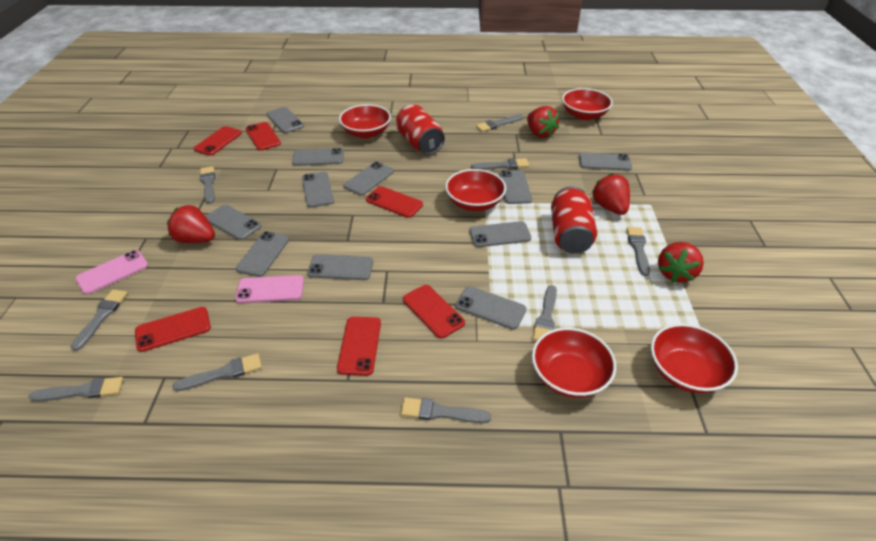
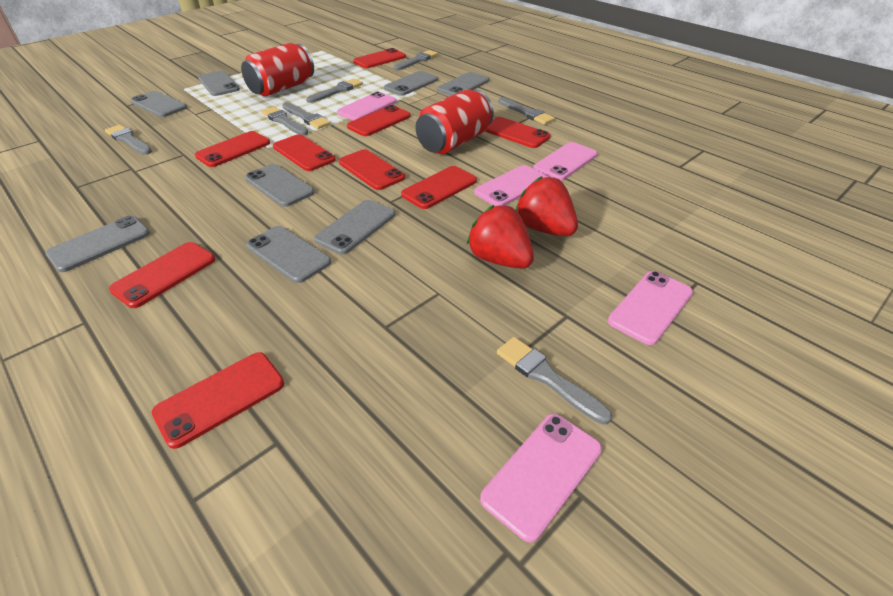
grey brush: 9 -> 7
grey phone: 11 -> 8
pink phone: 2 -> 5
red bowl: 5 -> 0
red phone: 6 -> 9
red strawberry: 4 -> 2

